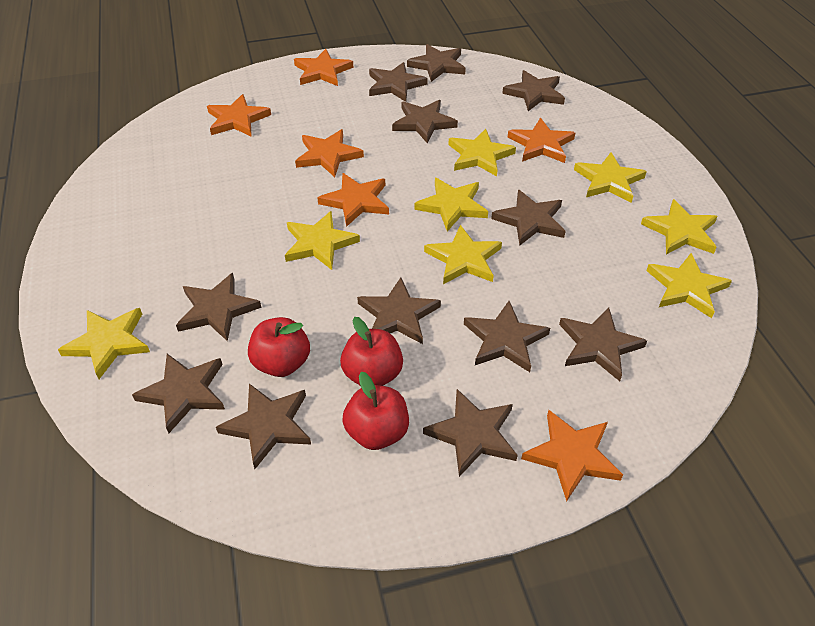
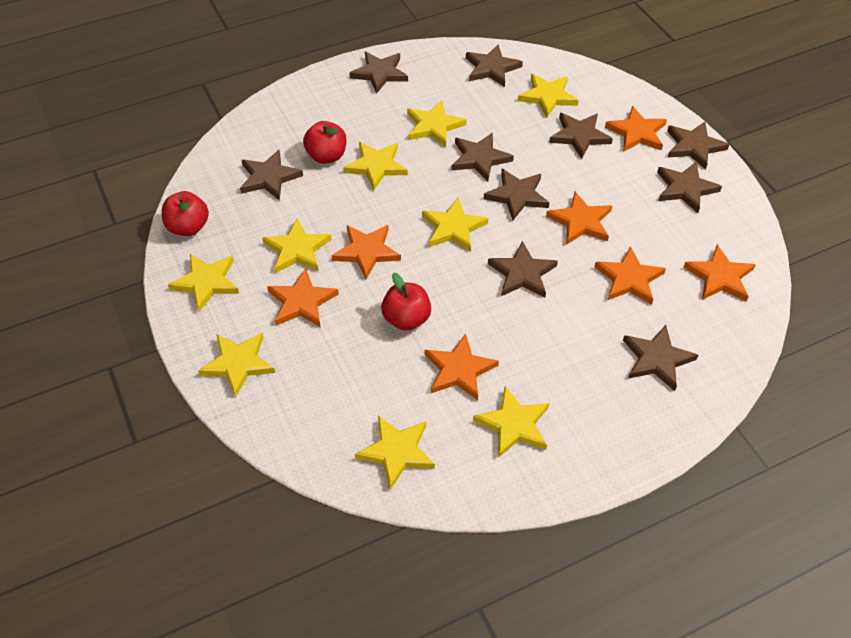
brown star: 12 -> 10
orange star: 6 -> 7
yellow star: 8 -> 9

